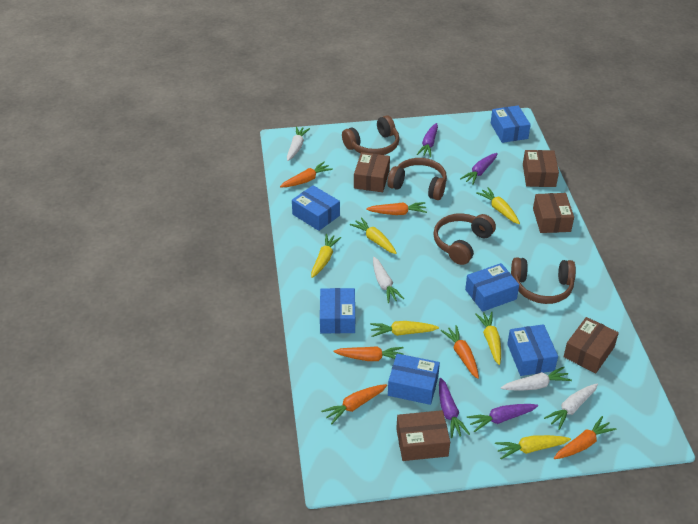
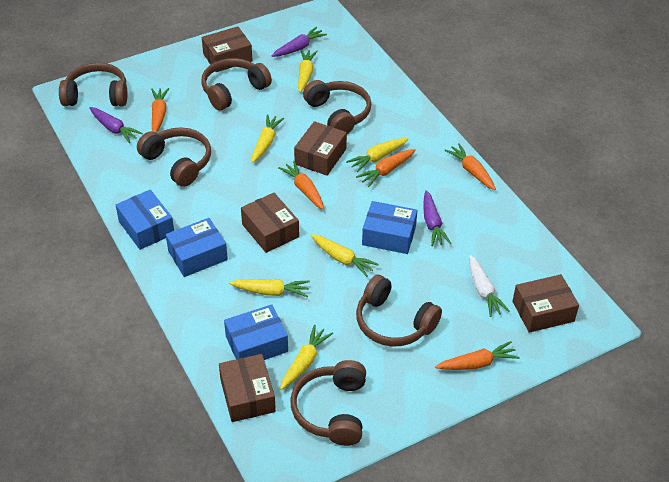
blue box: 6 -> 4
brown headphones: 4 -> 6
orange carrot: 6 -> 5
purple carrot: 4 -> 3
white carrot: 4 -> 1

